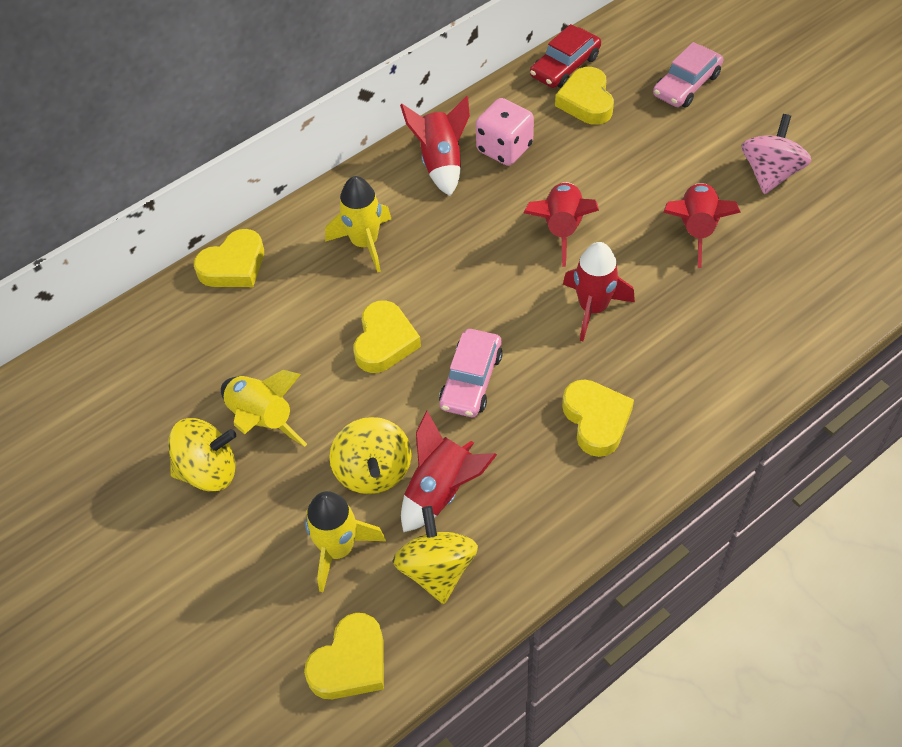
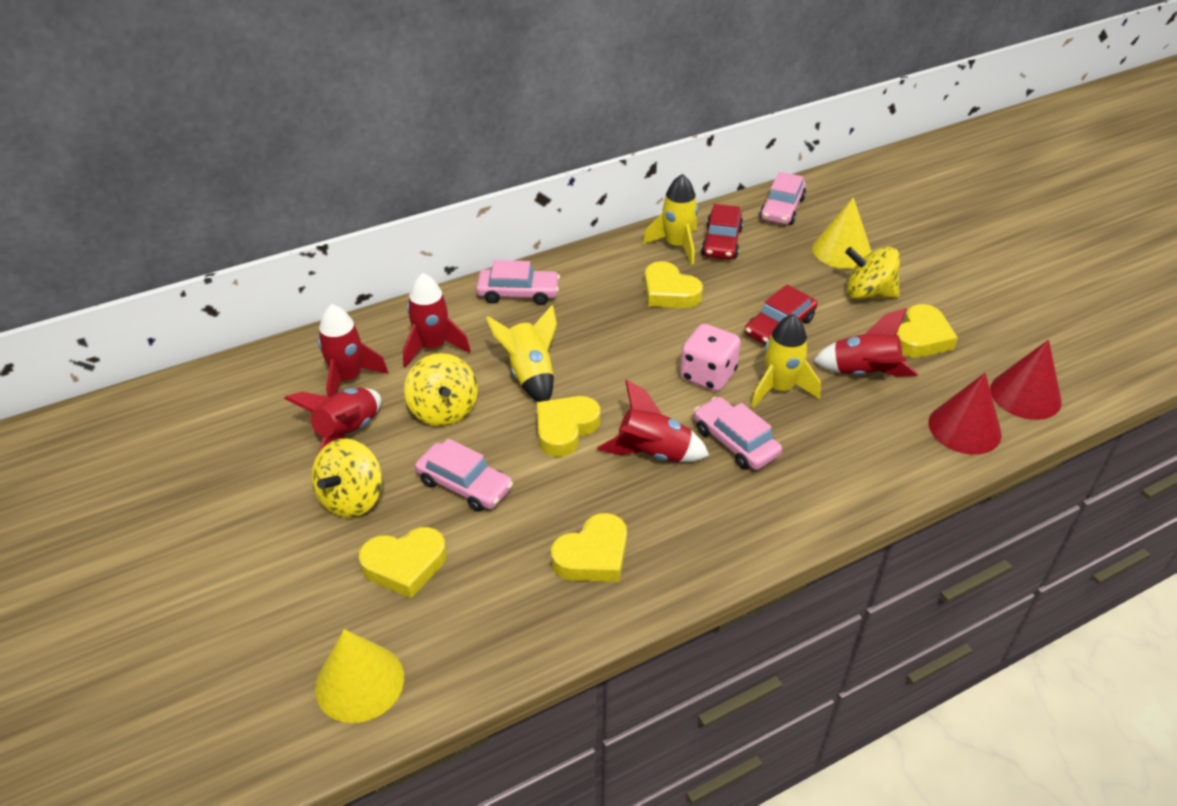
pink car: 2 -> 4
pink spinning top: 1 -> 0
red car: 1 -> 2
red cone: 0 -> 2
yellow cone: 0 -> 2

